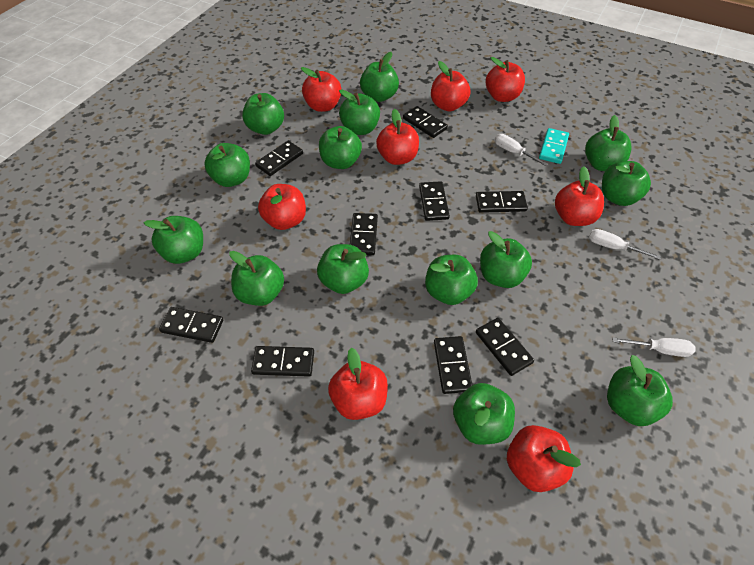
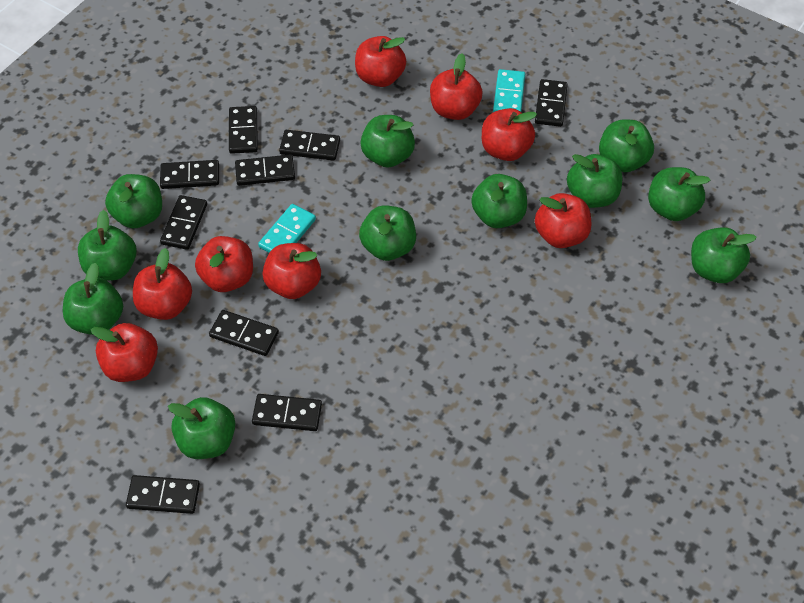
green apple: 14 -> 11
turquoise domino: 1 -> 2
white screwdriver: 3 -> 0

